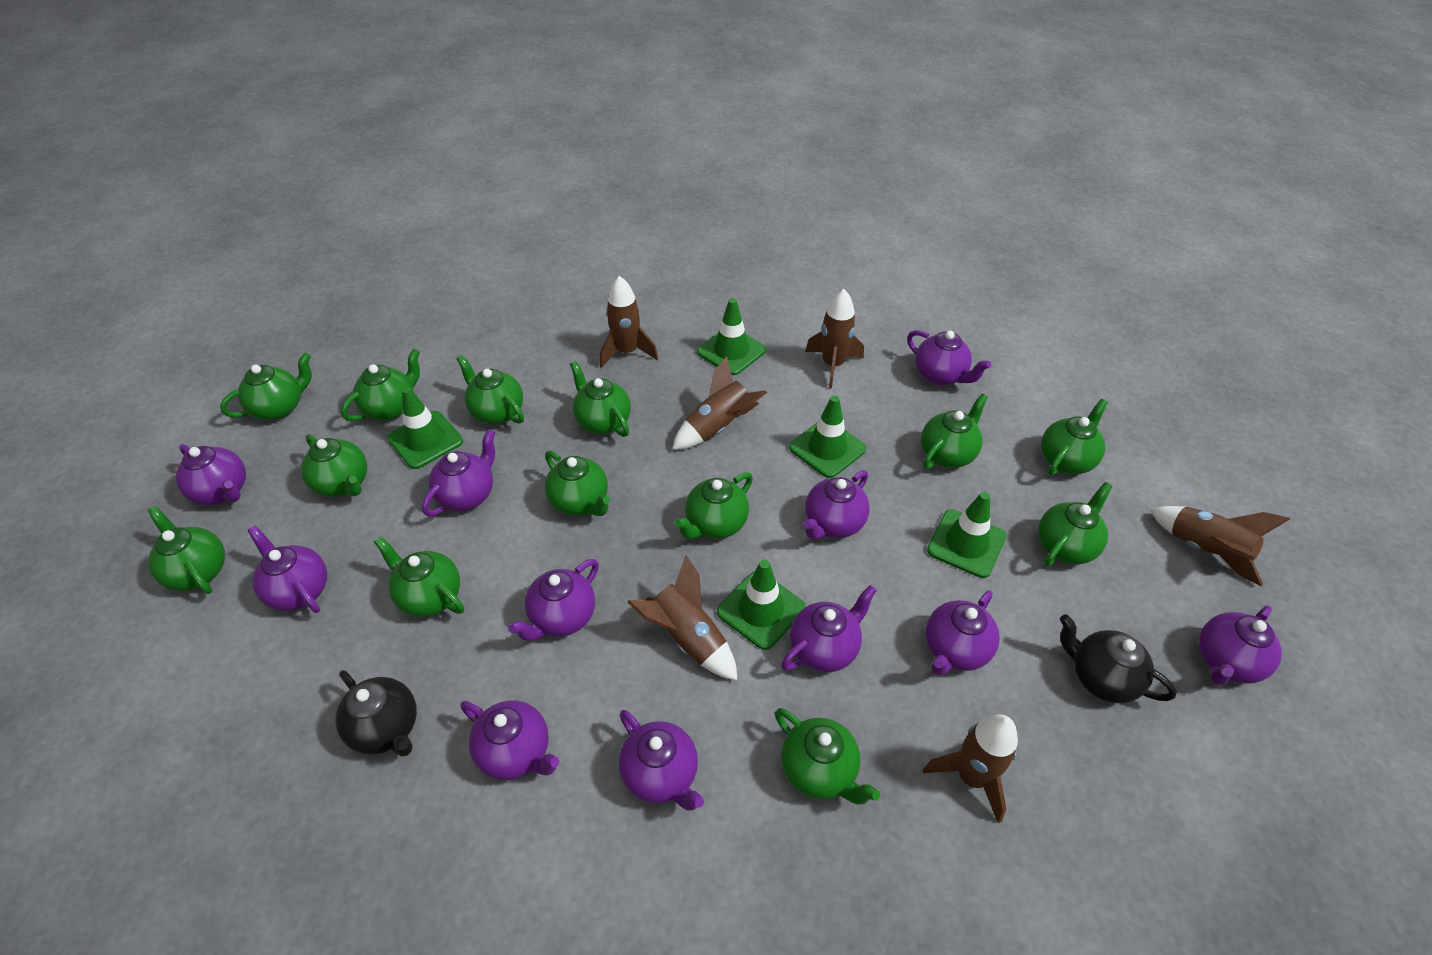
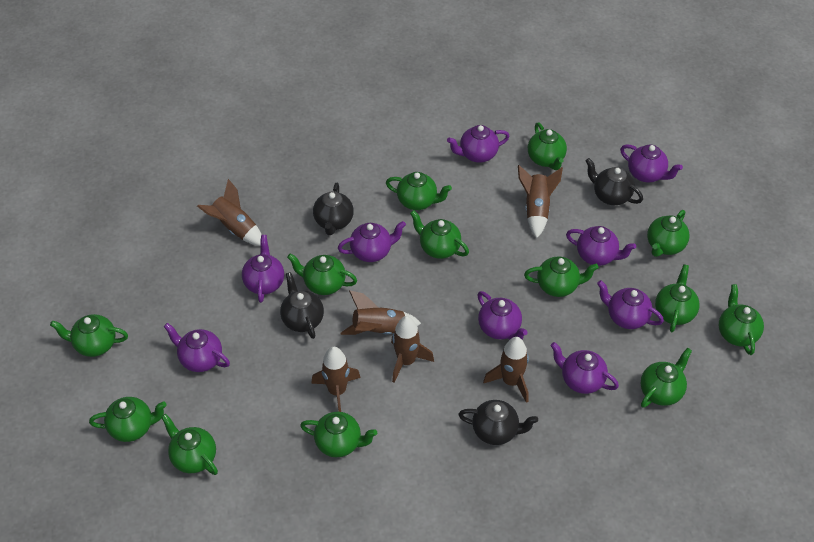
black teapot: 2 -> 4
green traffic cone: 5 -> 0
purple teapot: 11 -> 9

